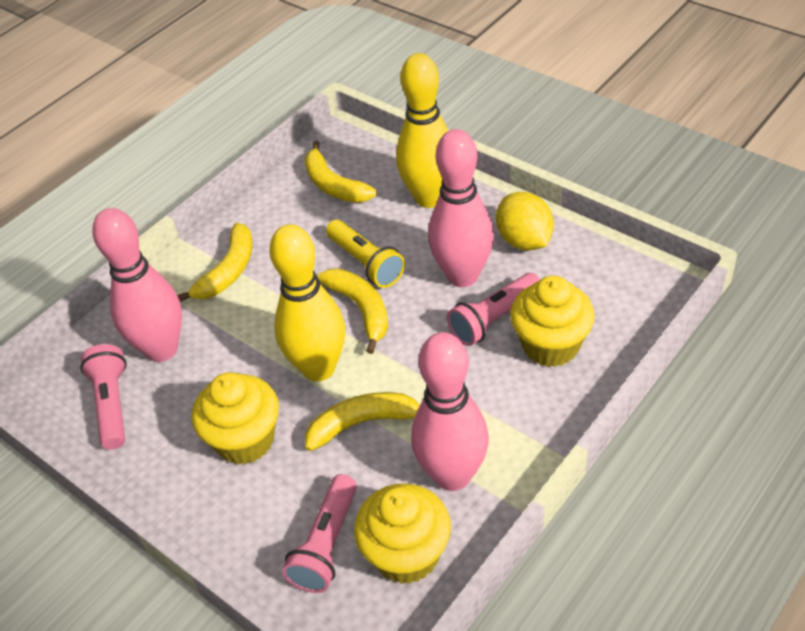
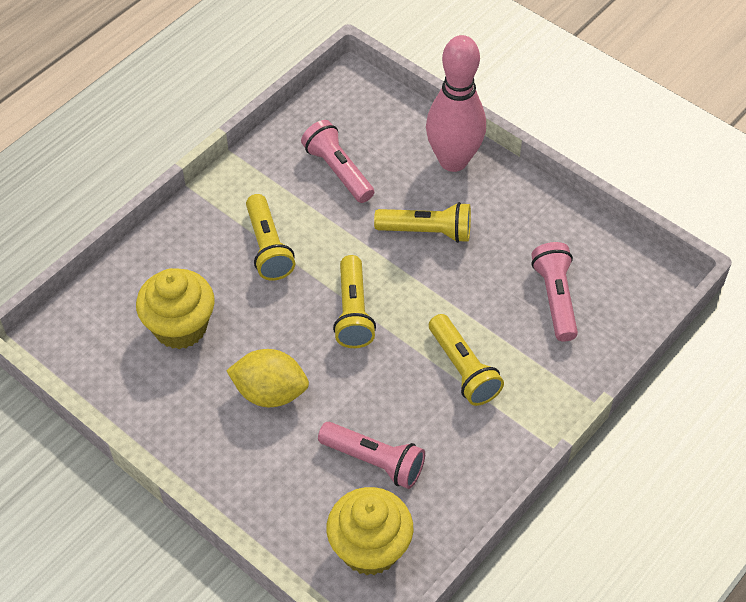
pink bowling pin: 3 -> 1
yellow banana: 4 -> 0
yellow bowling pin: 2 -> 0
yellow cupcake: 3 -> 2
yellow flashlight: 1 -> 4

